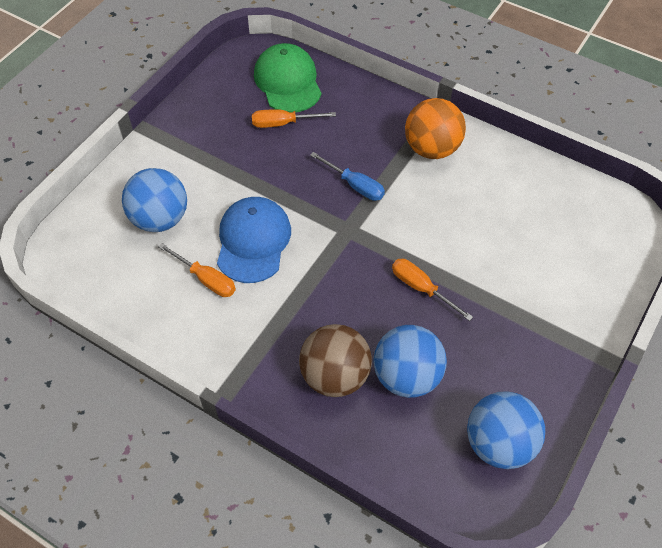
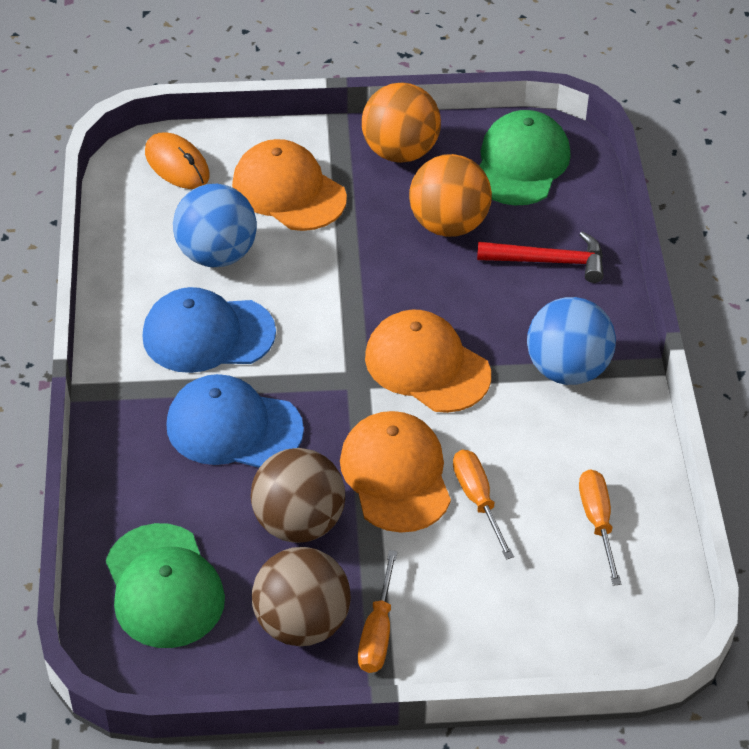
blue ball: 3 -> 2
blue cap: 1 -> 2
blue screwdriver: 1 -> 0
brown ball: 1 -> 2
green cap: 1 -> 2
orange ball: 1 -> 2
orange cap: 0 -> 3
orange mouse: 0 -> 1
red hammer: 0 -> 1

